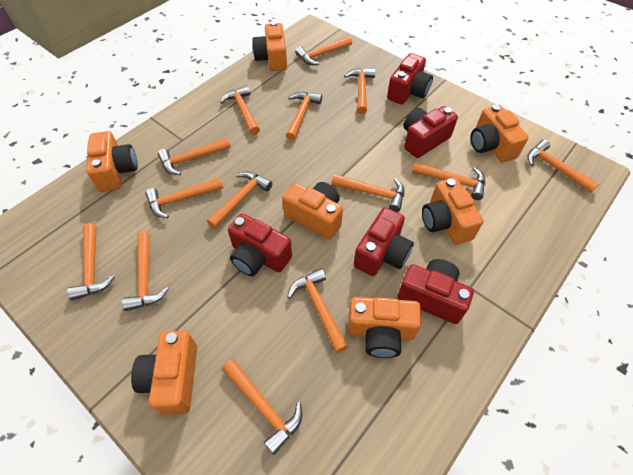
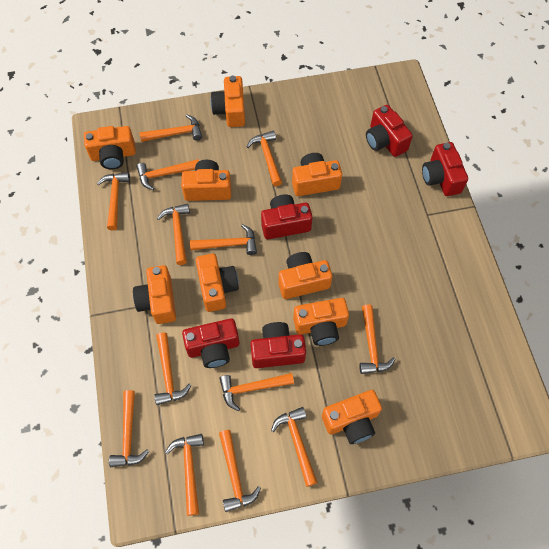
orange camera: 7 -> 9
orange hammer: 14 -> 13

